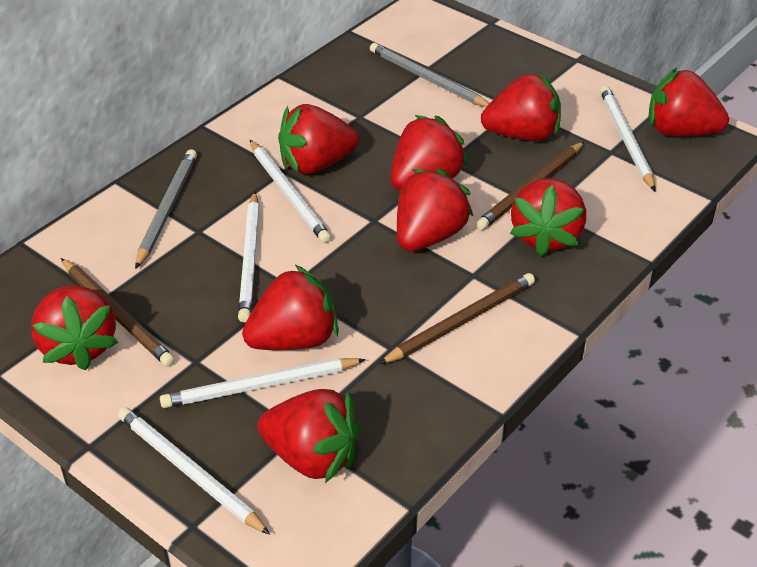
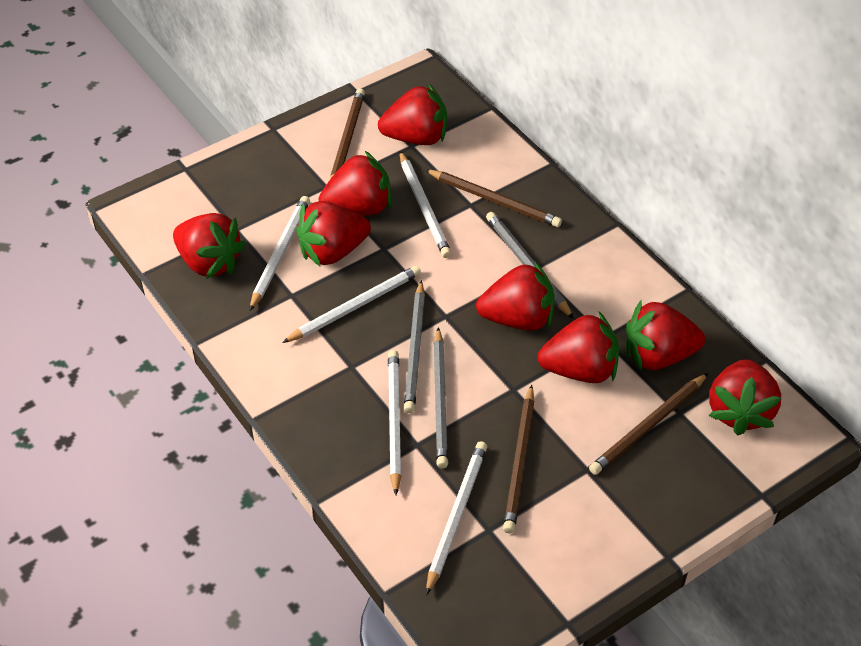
brown pencil: 3 -> 4
grey pencil: 2 -> 3
red strawberry: 9 -> 8

